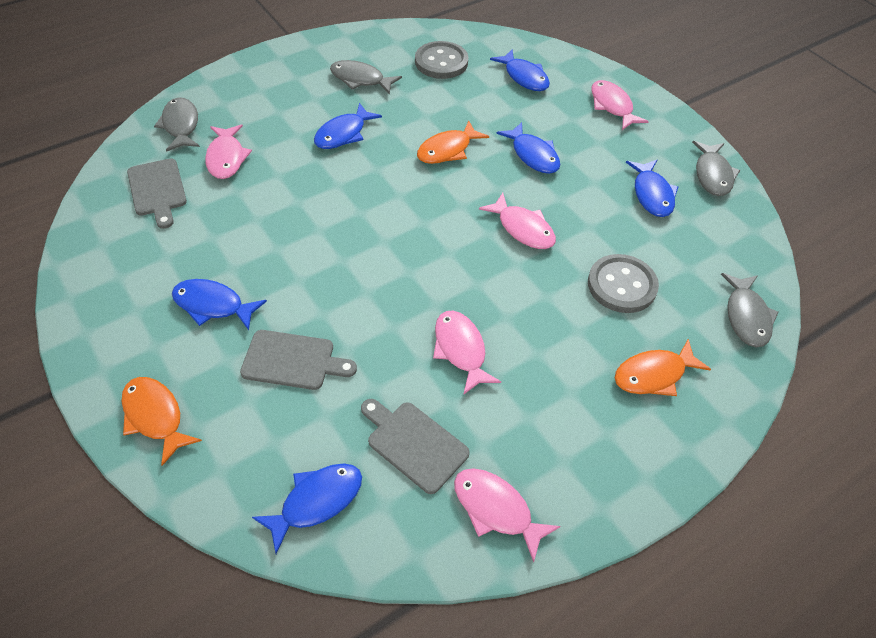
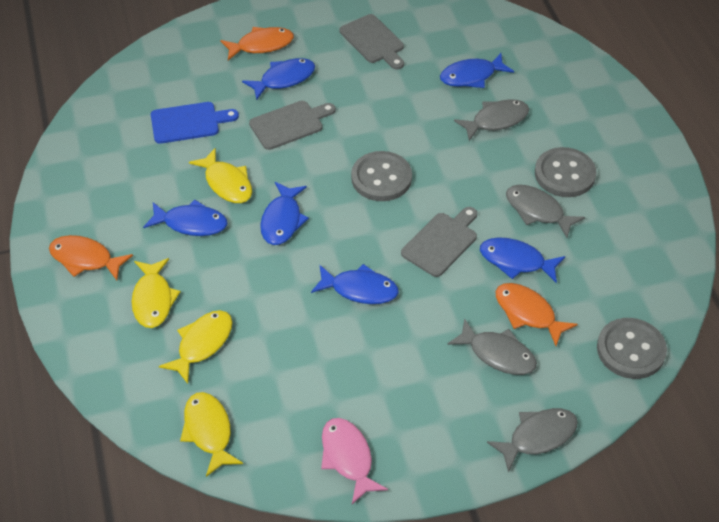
blue cutting board: 0 -> 1
grey button: 2 -> 3
pink fish: 5 -> 1
yellow fish: 0 -> 4

